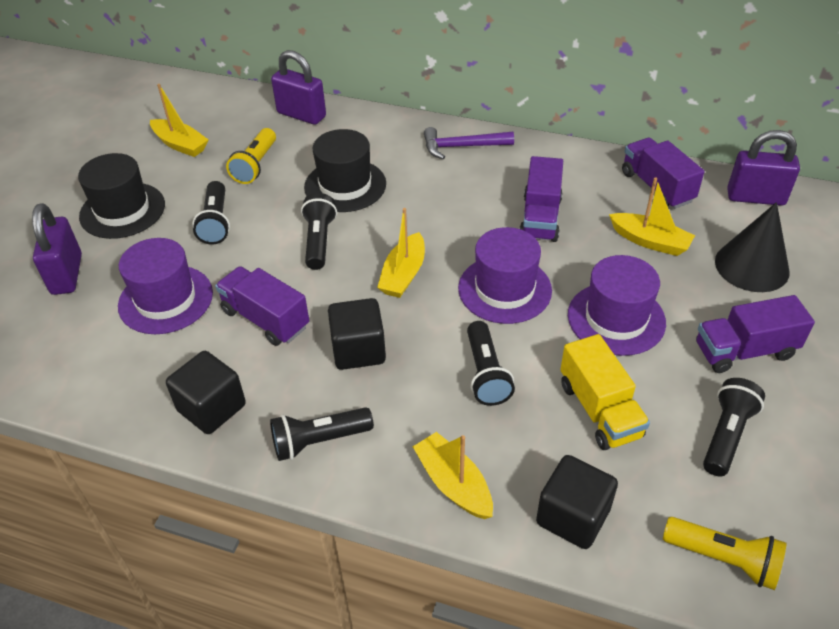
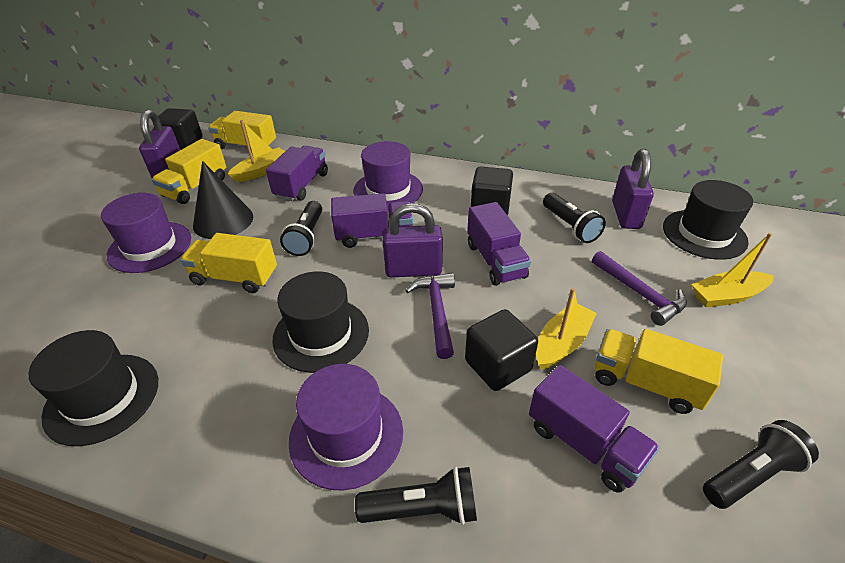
black flashlight: 5 -> 4
black hat: 2 -> 3
purple hammer: 1 -> 2
yellow boat: 4 -> 3
yellow flashlight: 2 -> 0
yellow truck: 1 -> 4

